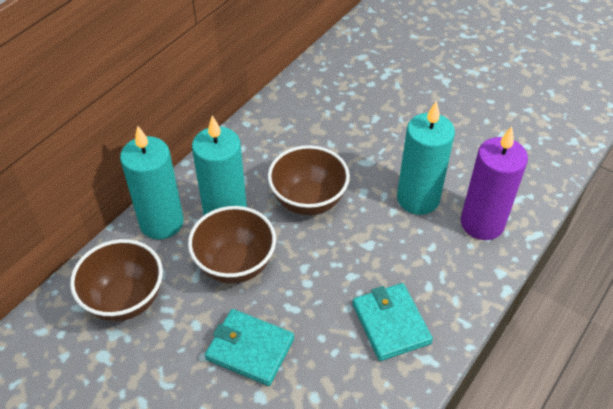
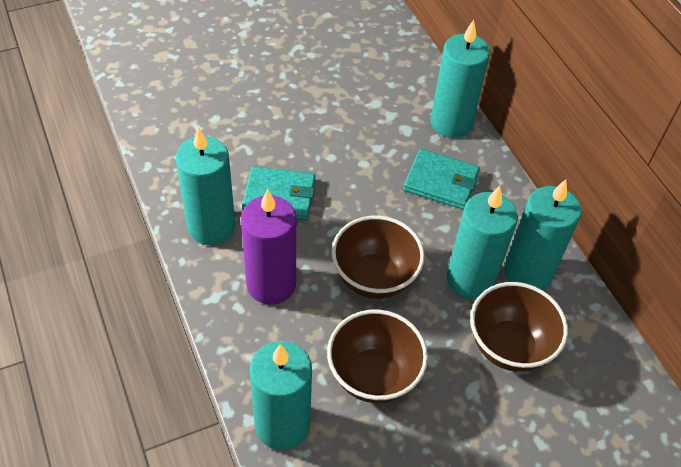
turquoise candle: 3 -> 5

